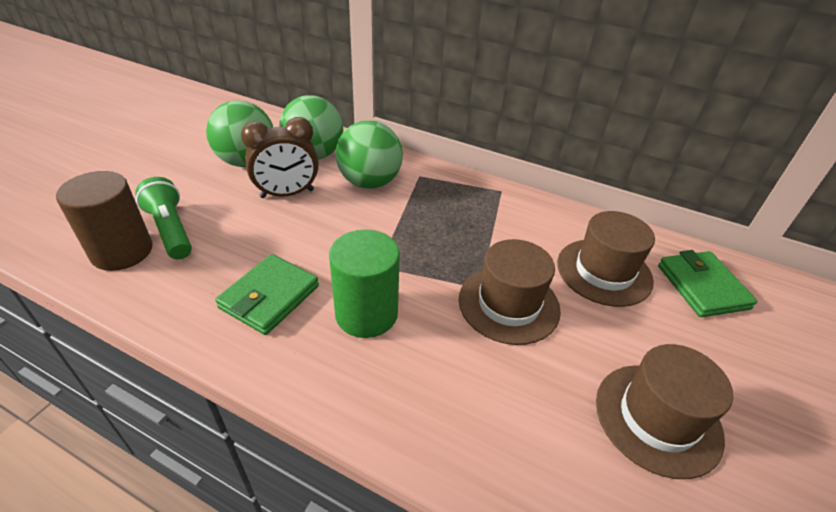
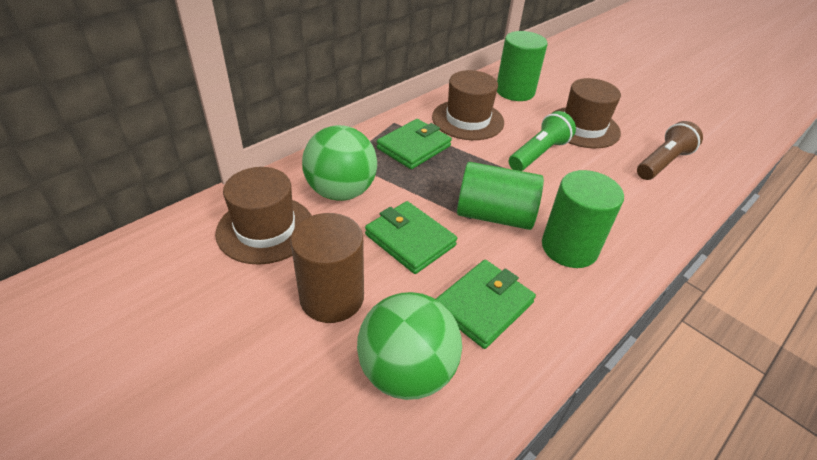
brown clock: 1 -> 0
brown flashlight: 0 -> 1
green ball: 3 -> 2
green cylinder: 1 -> 3
green wallet: 2 -> 3

